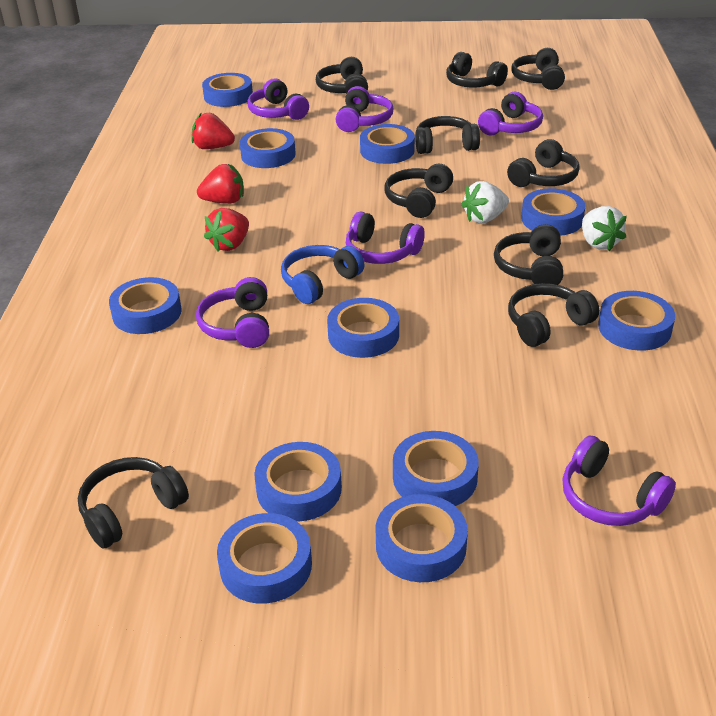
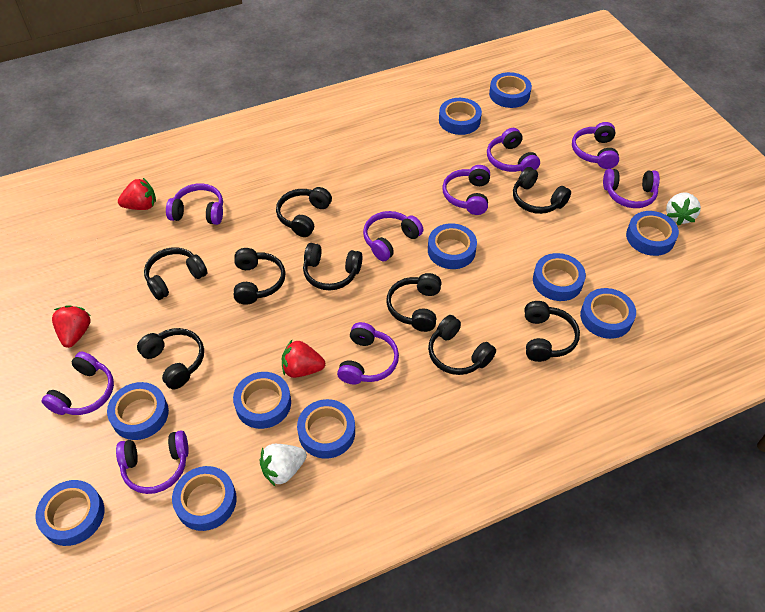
blue headphones: 1 -> 0
purple headphones: 6 -> 9

